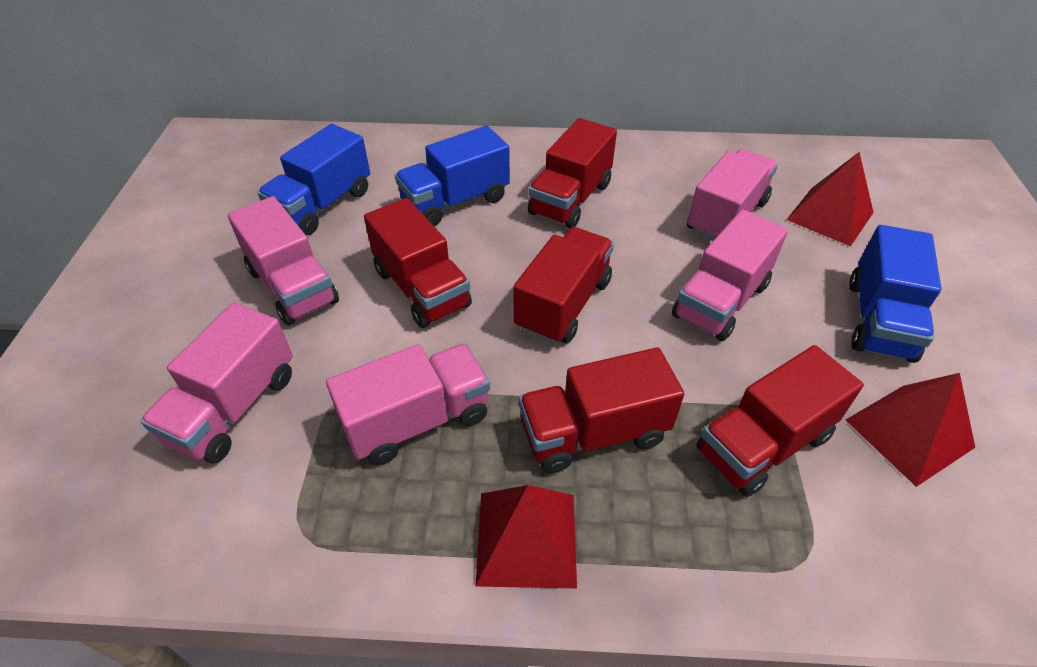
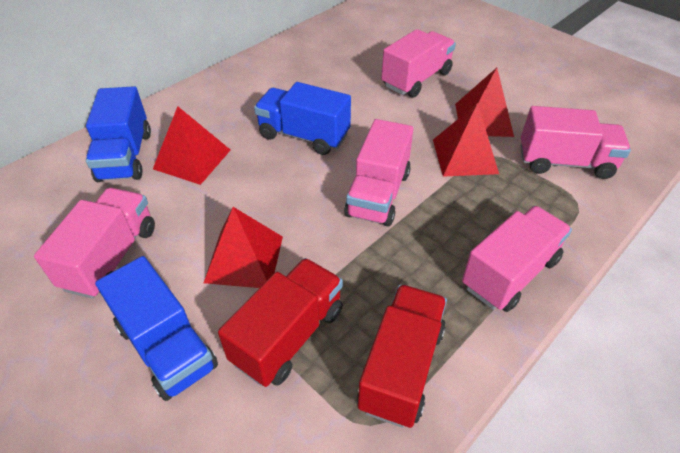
red pyramid: 3 -> 4
red truck: 5 -> 2

